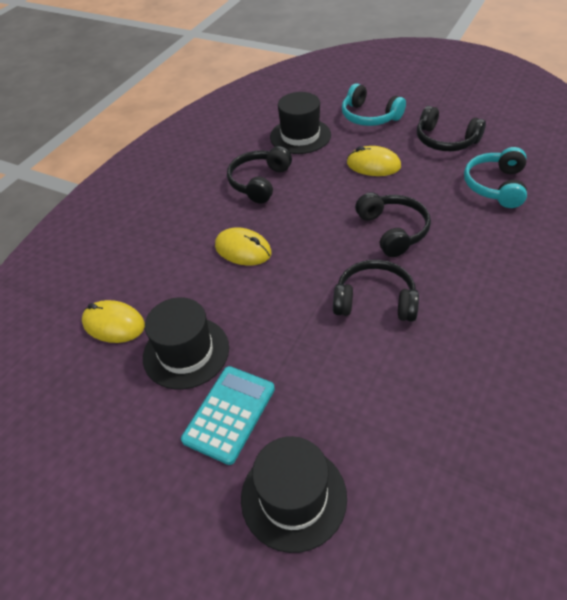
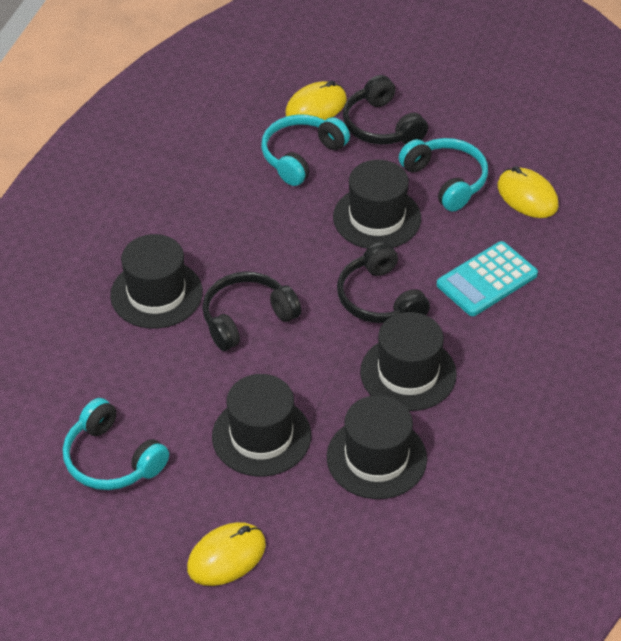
black hat: 3 -> 5
black headphones: 4 -> 3
turquoise headphones: 2 -> 3

